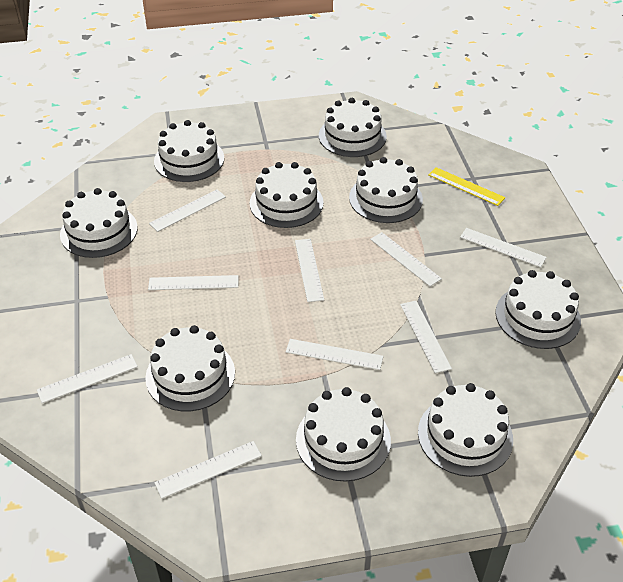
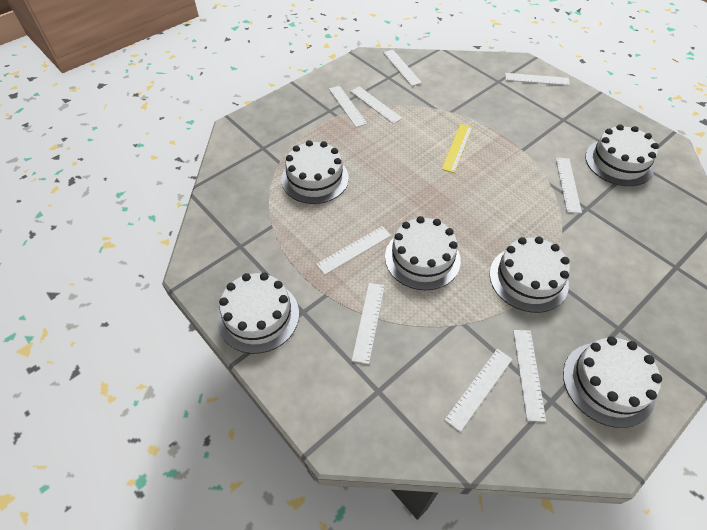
white cake: 9 -> 6

